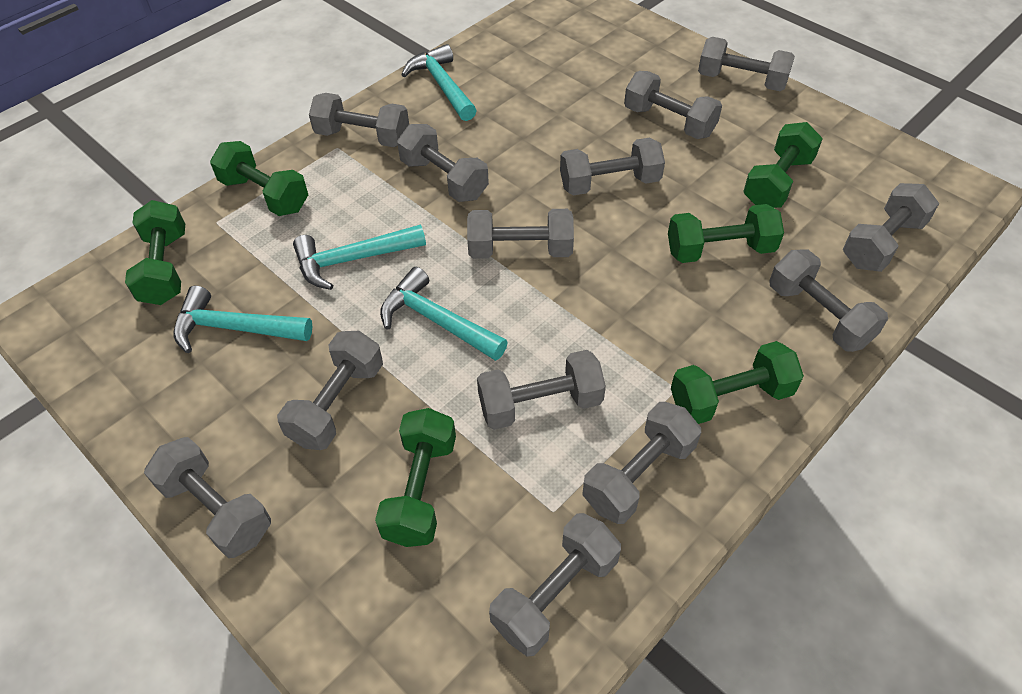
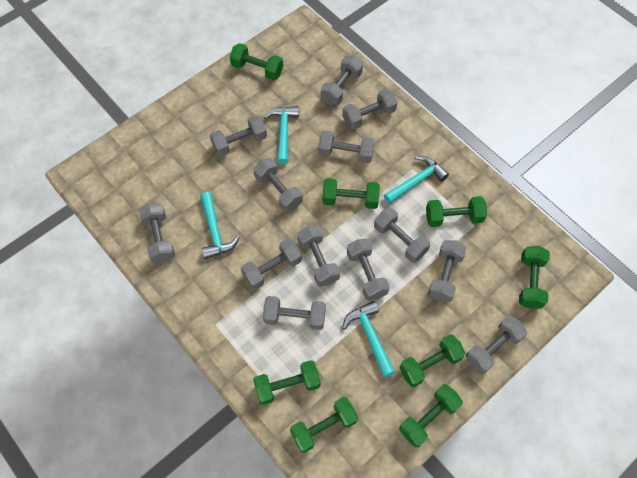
green dumbbell: 6 -> 8

